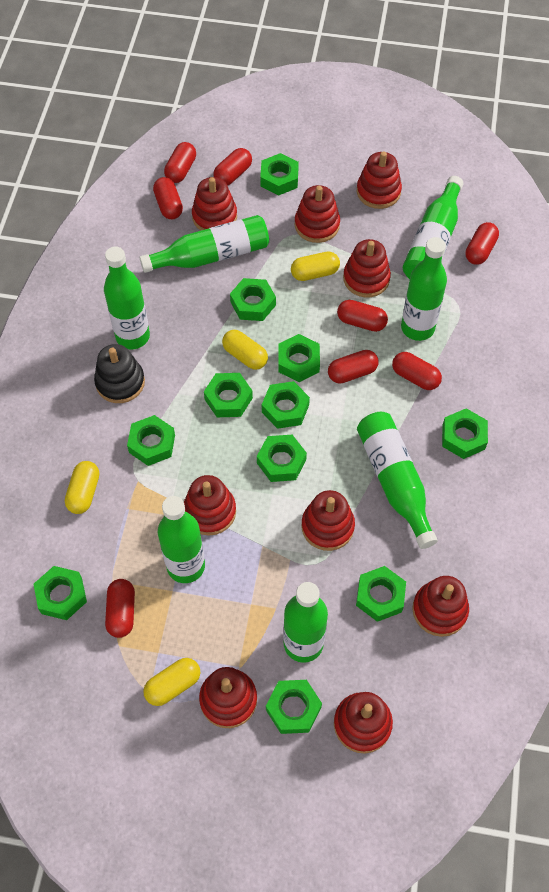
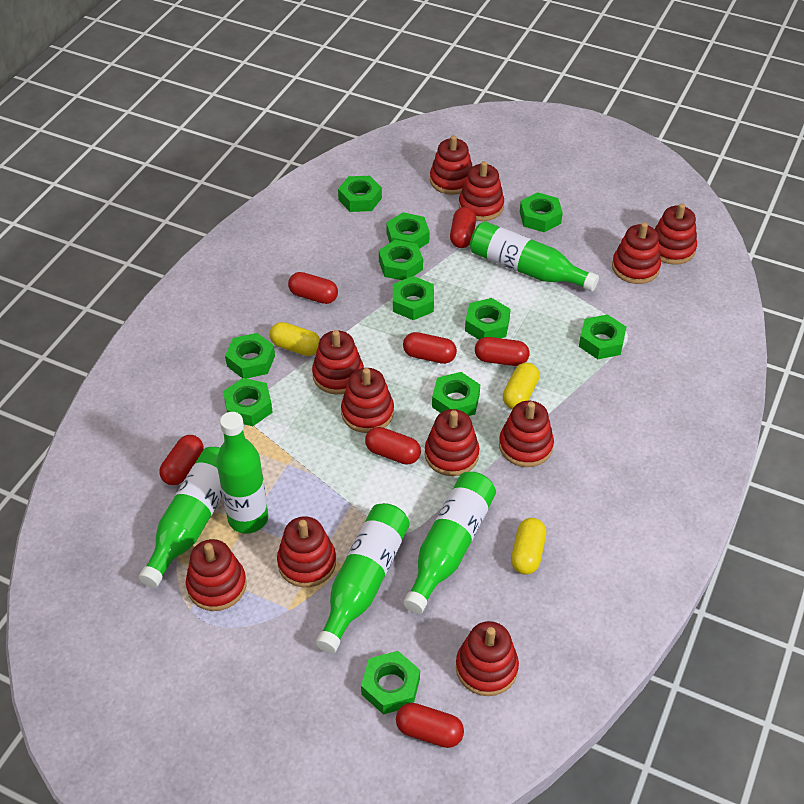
black stacking toy: 1 -> 0
green bottle: 7 -> 5
red capsule: 8 -> 7
red stacking toy: 9 -> 11
yellow capsule: 4 -> 3

